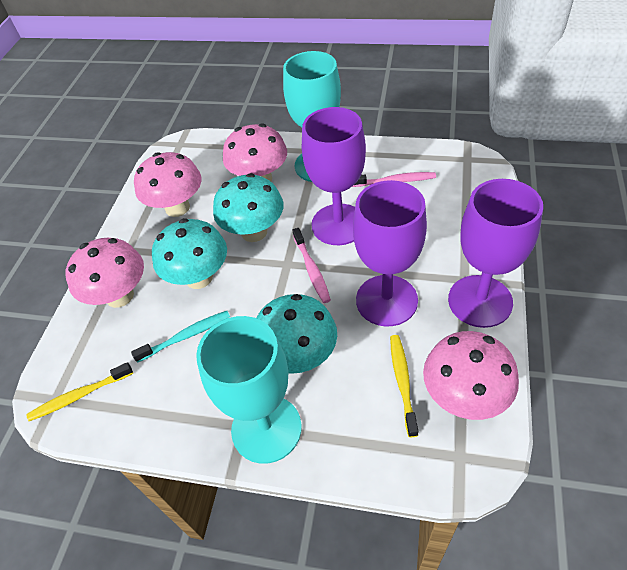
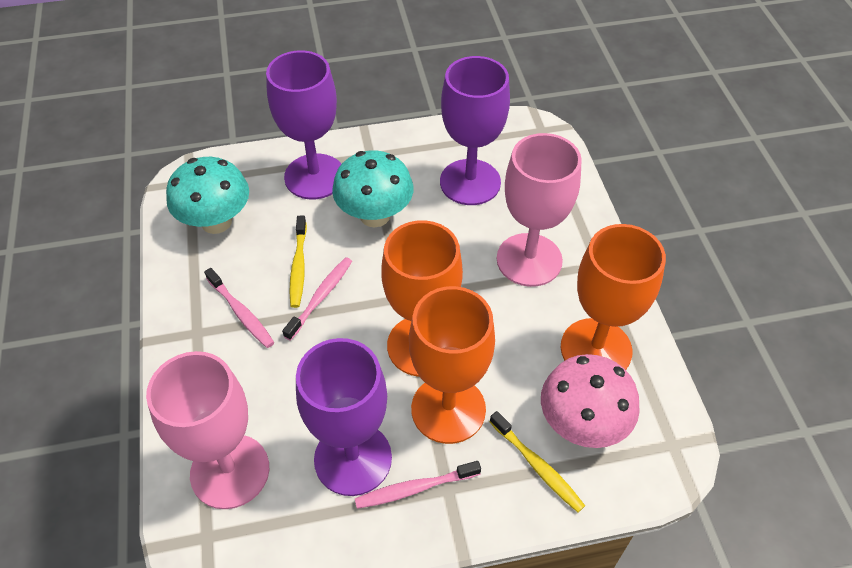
orange goblet: 0 -> 3
pink goblet: 0 -> 2
pink mushroom: 4 -> 1
pink toothbrush: 2 -> 3
turquoise goblet: 2 -> 0
turquoise mushroom: 3 -> 2
turquoise toothbrush: 1 -> 0

